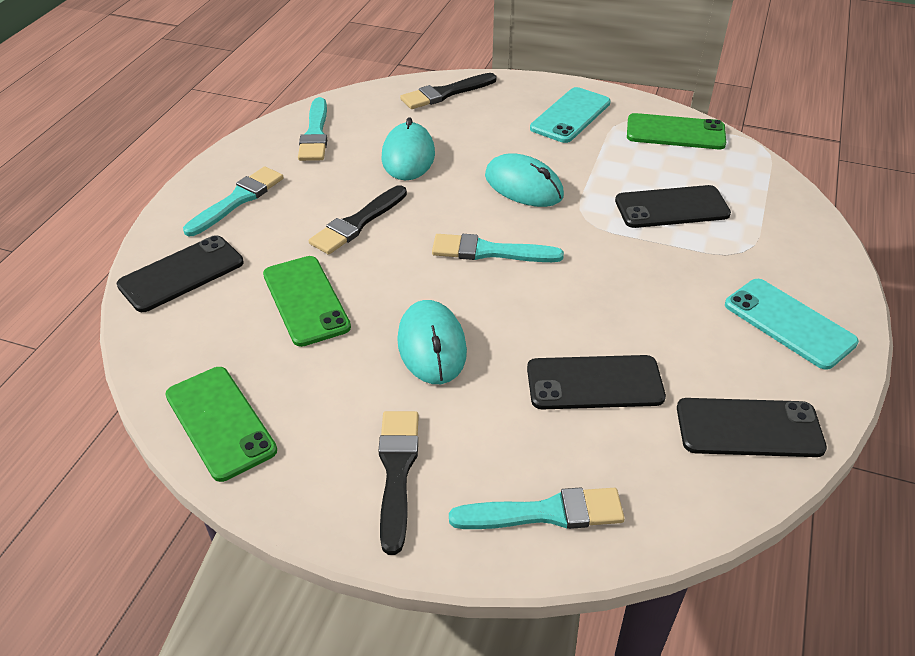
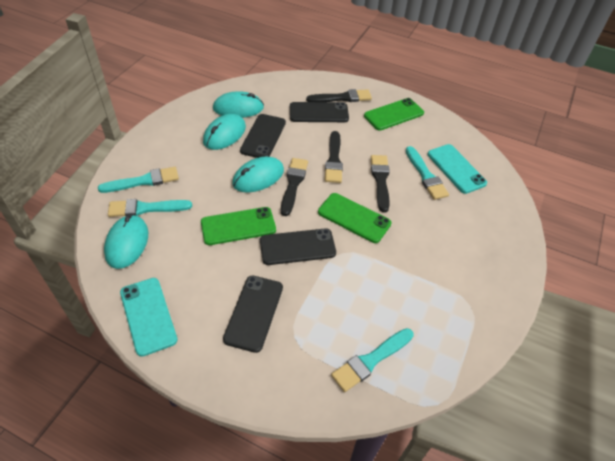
black brush: 3 -> 4
turquoise mouse: 3 -> 4

